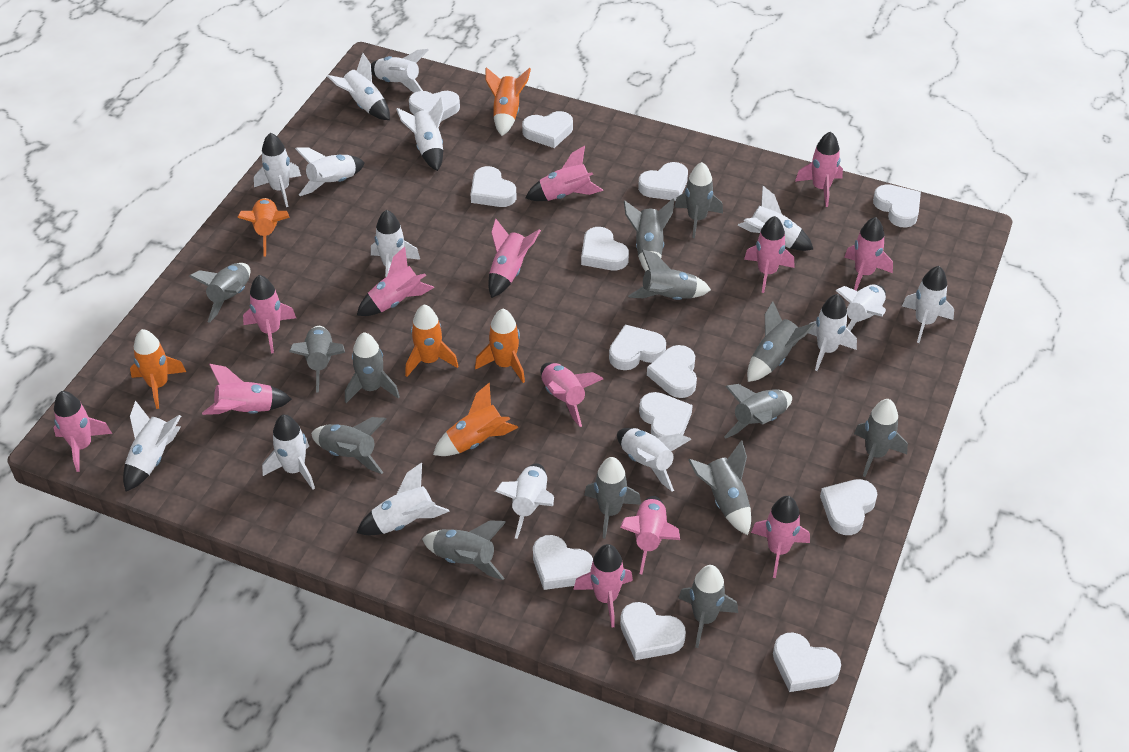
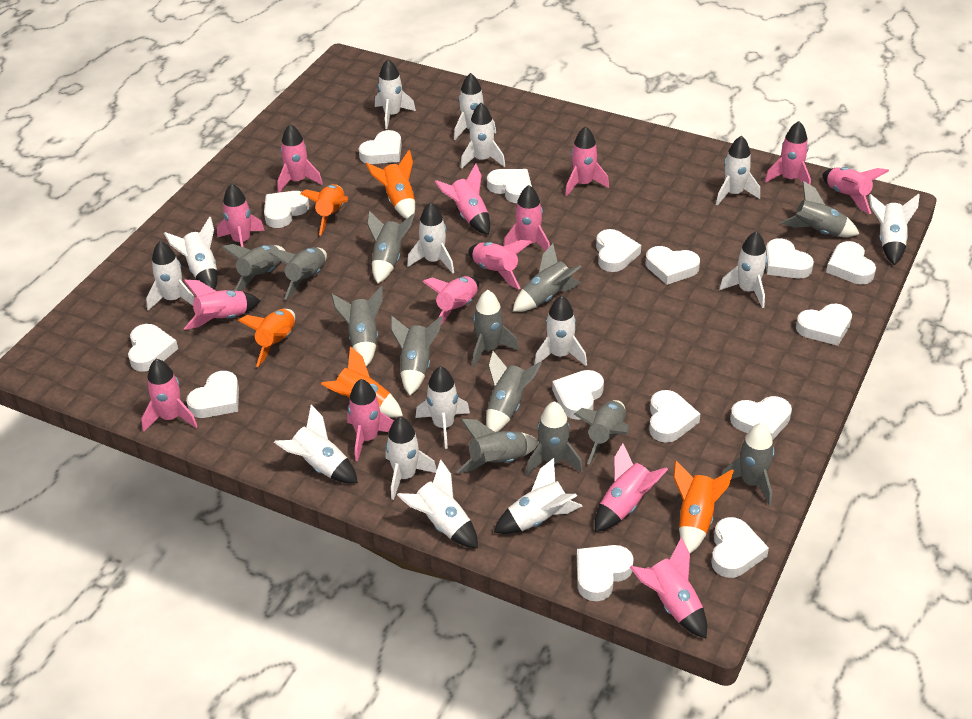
grey rocket: 14 -> 13
orange rocket: 6 -> 5
pink rocket: 13 -> 14
white heart: 13 -> 15

